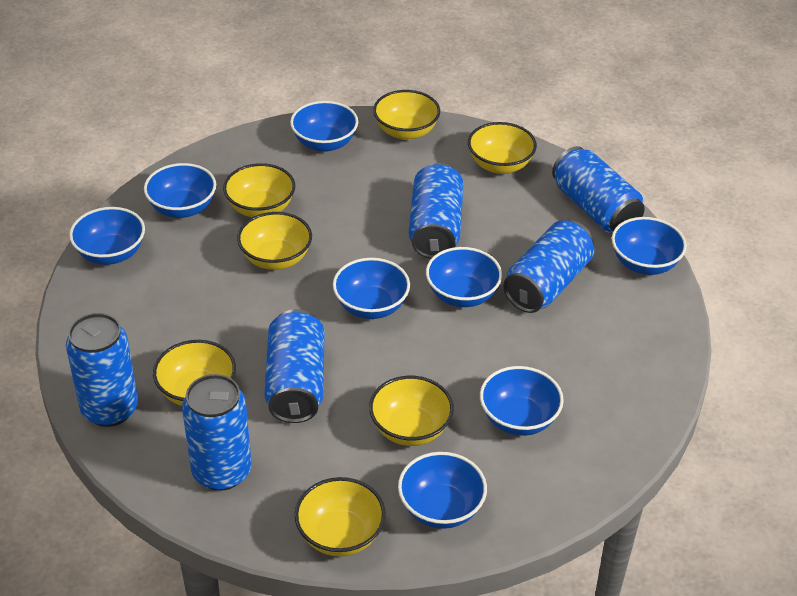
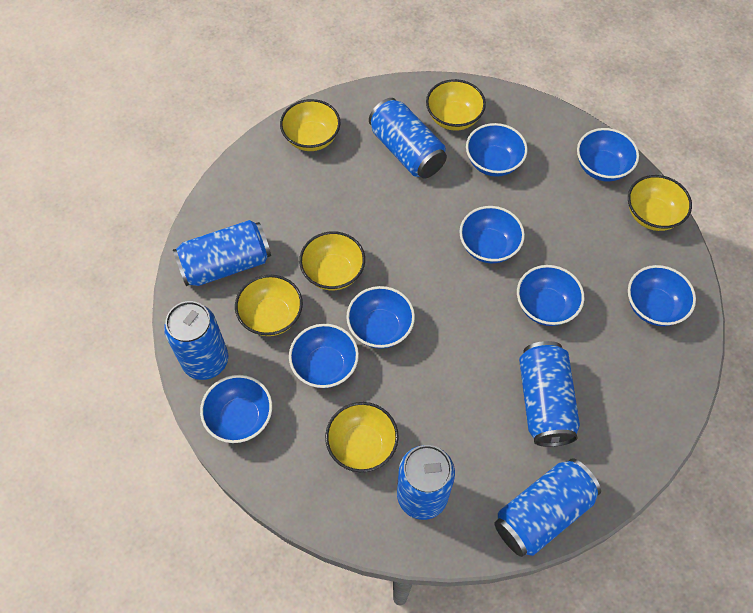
yellow bowl: 7 -> 6

